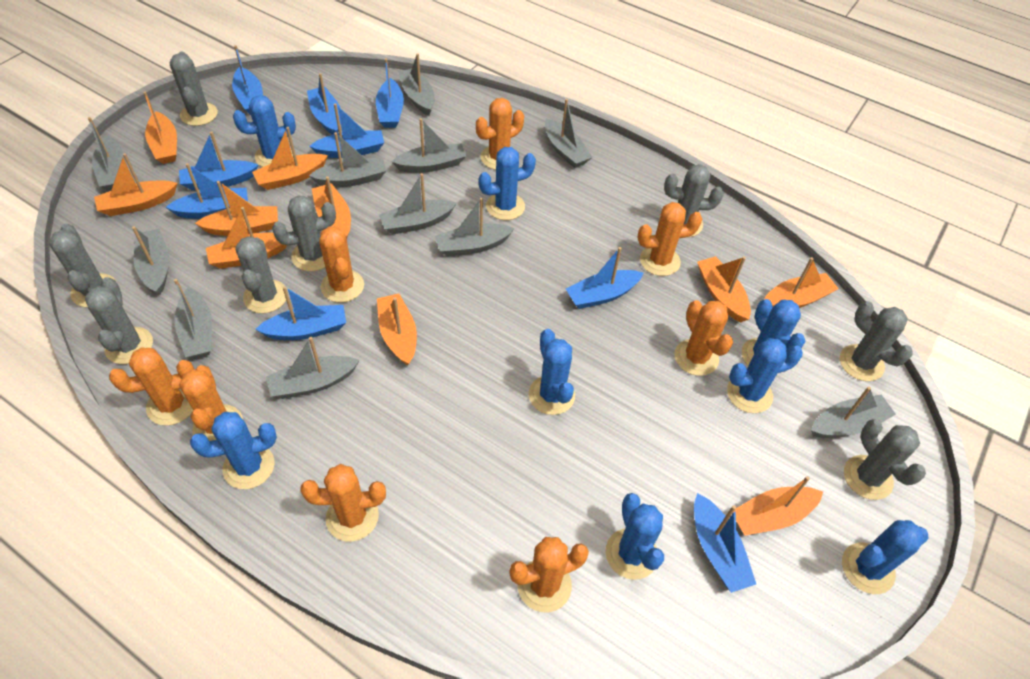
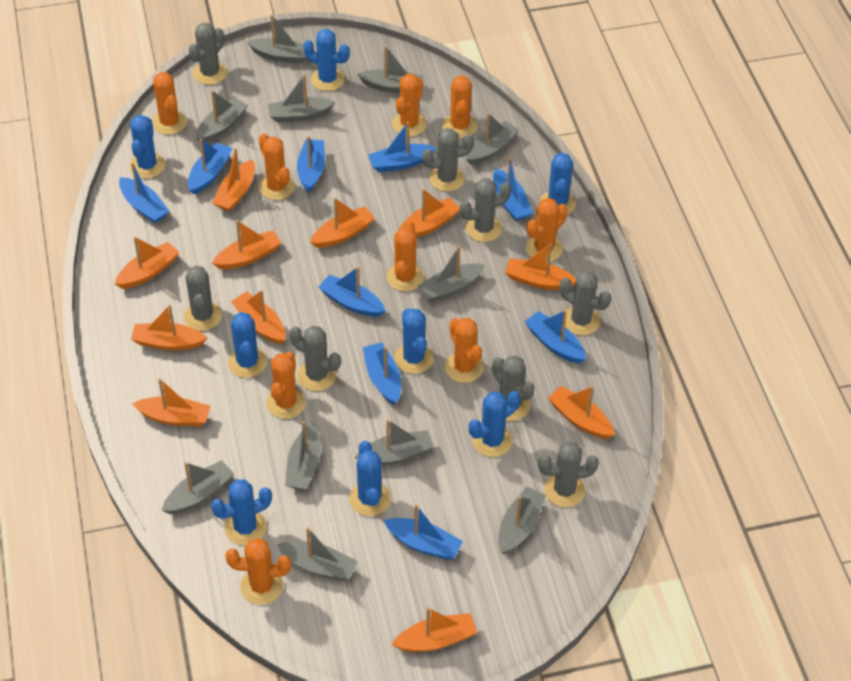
orange boat: 10 -> 11
orange cactus: 8 -> 9

